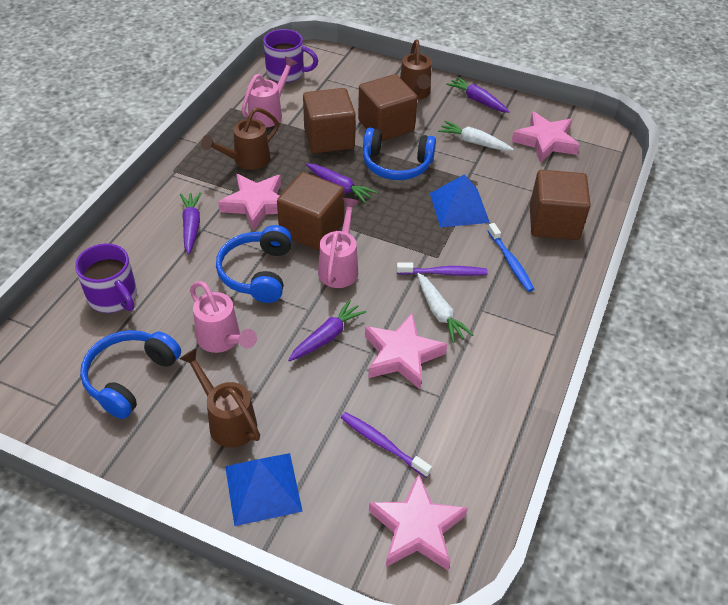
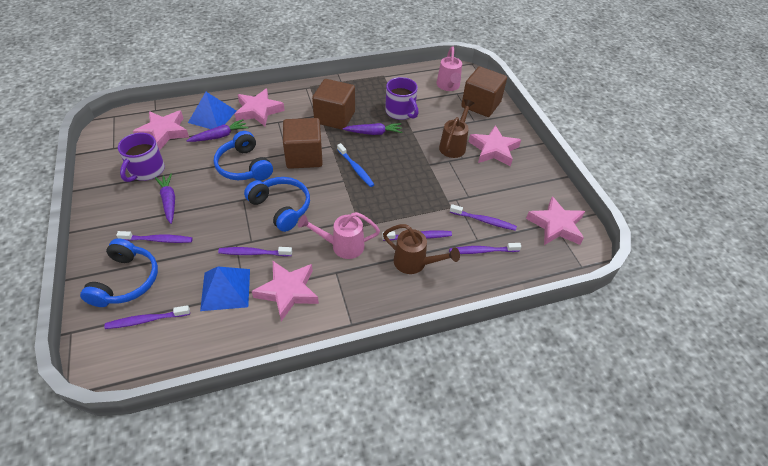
brown cube: 4 -> 3
brown watering can: 3 -> 2
pink star: 4 -> 5
pink watering can: 3 -> 2
purple carrot: 4 -> 3
purple toothbrush: 2 -> 6
white carrot: 2 -> 0

